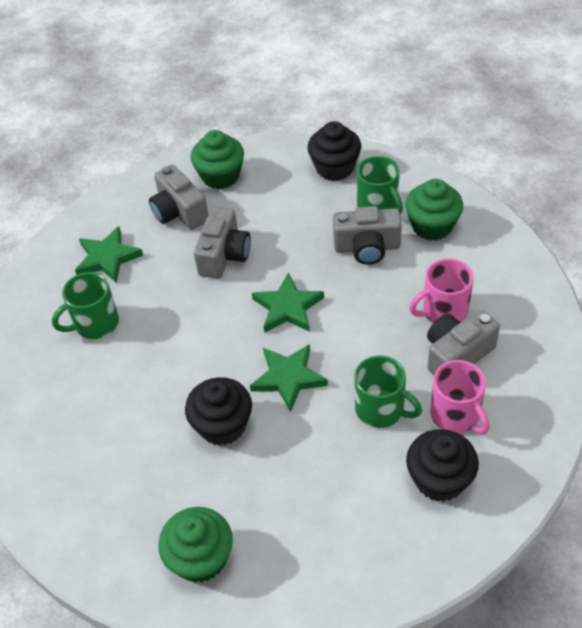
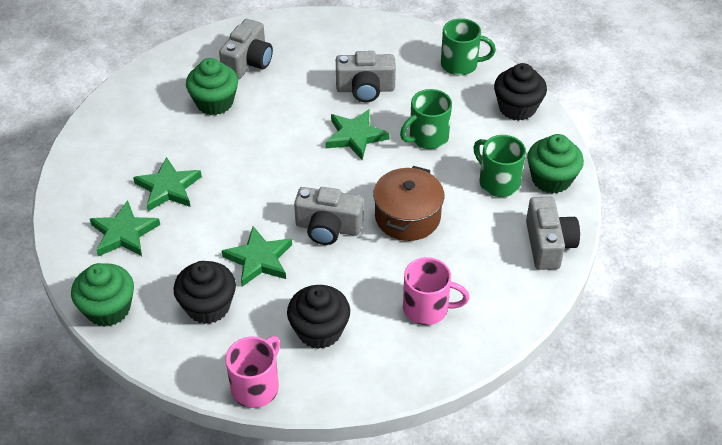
brown pot: 0 -> 1
green star: 3 -> 4

